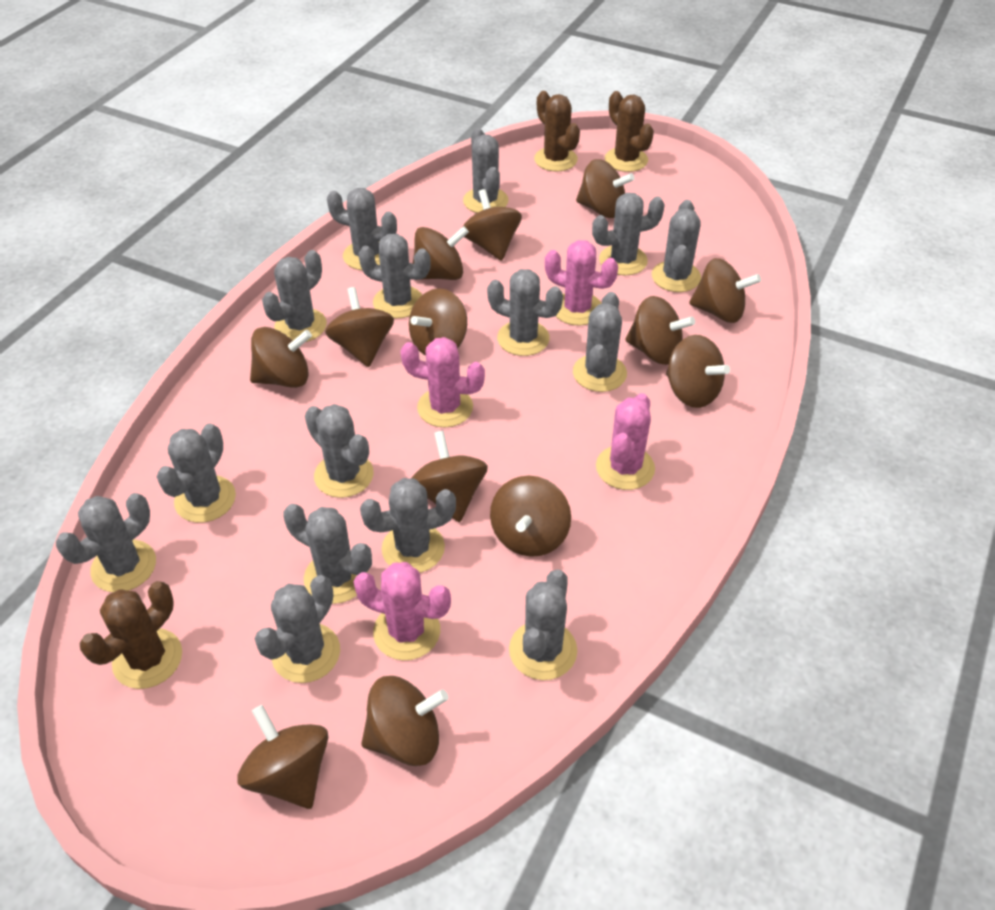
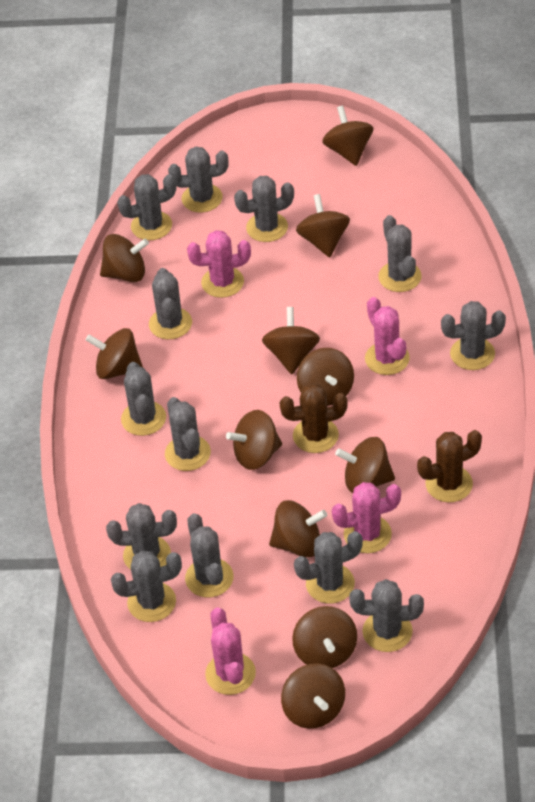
brown cactus: 3 -> 2
brown spinning top: 13 -> 11
grey cactus: 15 -> 13

